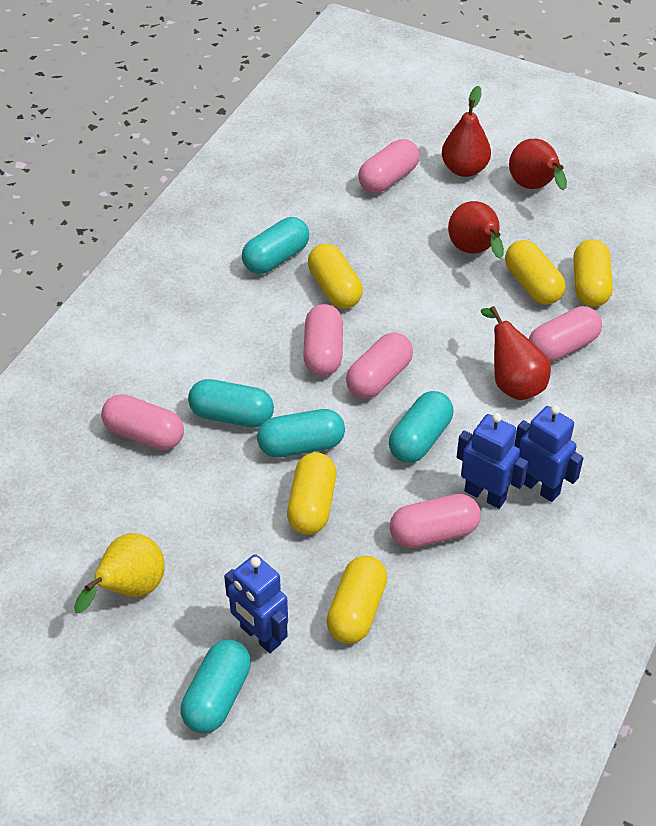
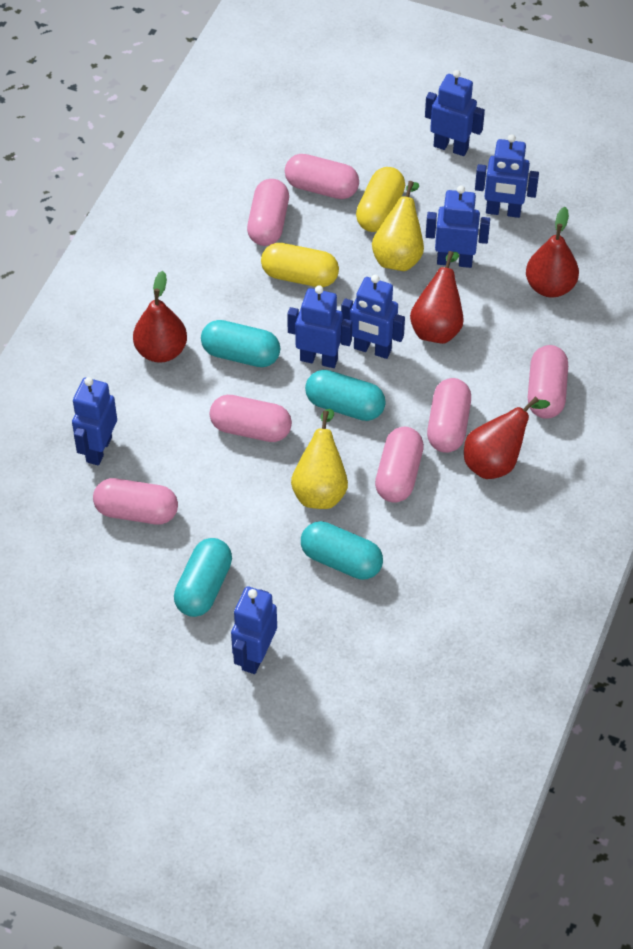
blue robot: 3 -> 7
pink capsule: 6 -> 7
turquoise capsule: 5 -> 4
yellow capsule: 5 -> 2
yellow pear: 1 -> 2

